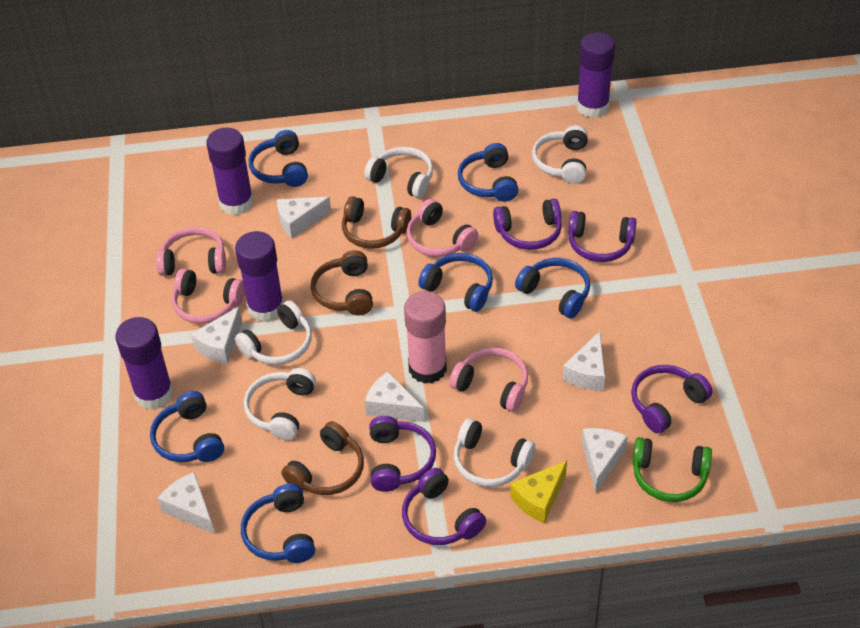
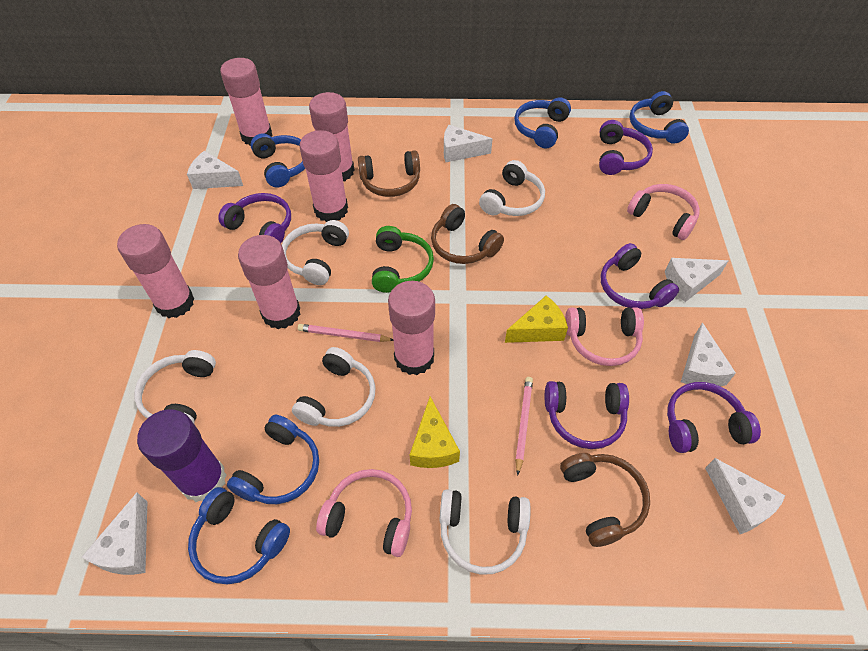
blue headphones: 6 -> 5
pink glue stick: 1 -> 6
pink headphones: 4 -> 3
pink pencil: 0 -> 2
purple glue stick: 4 -> 1
yellow cheese: 1 -> 2

